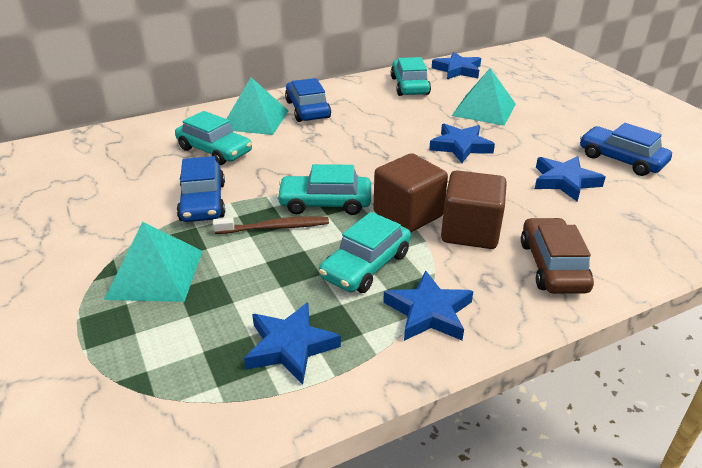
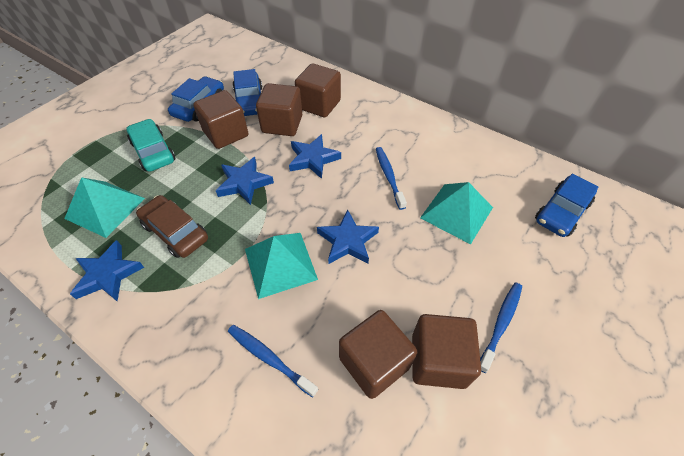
blue star: 5 -> 4
blue toothbrush: 0 -> 3
brown cube: 2 -> 5
brown toothbrush: 1 -> 0
turquoise car: 4 -> 1

